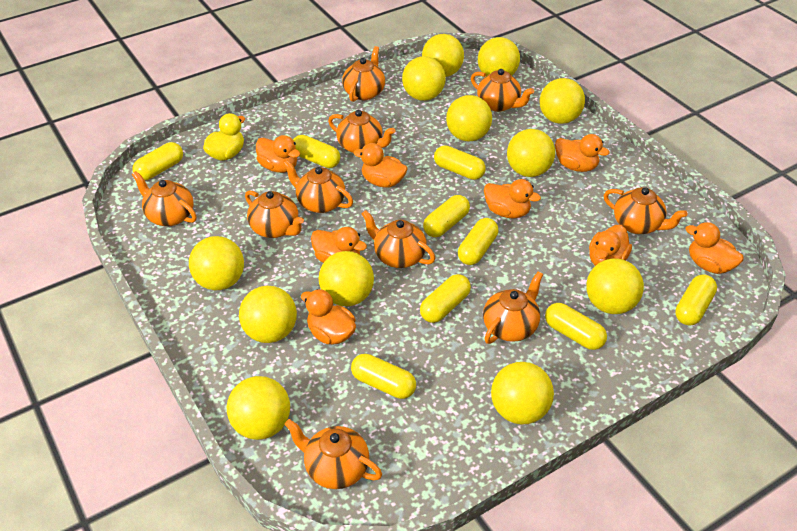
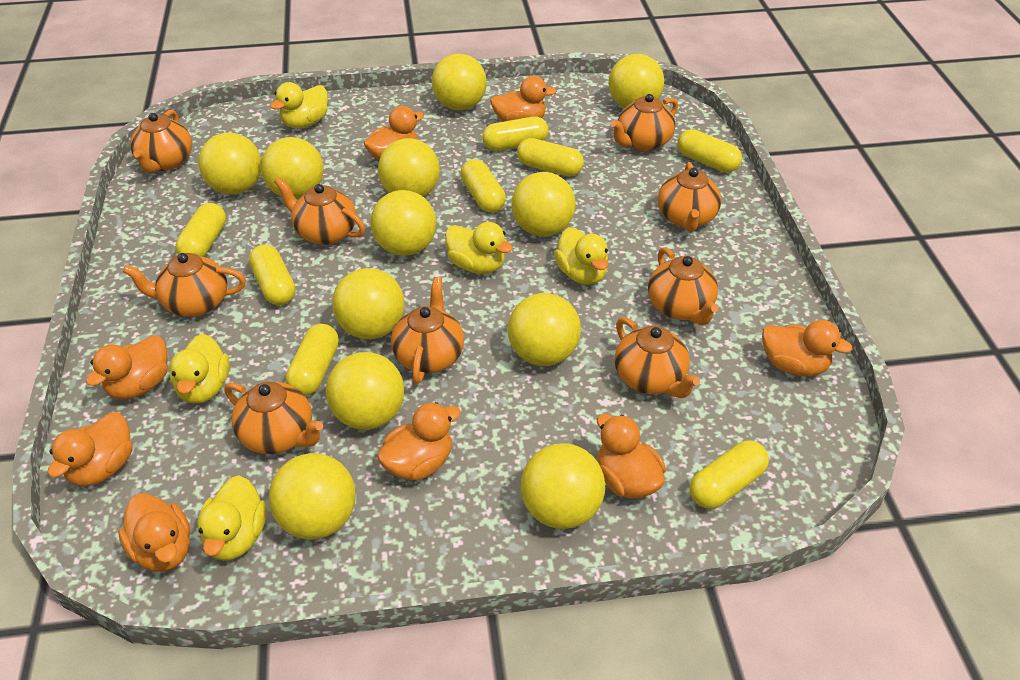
orange teapot: 10 -> 9
yellow capsule: 9 -> 8
yellow duck: 1 -> 5

